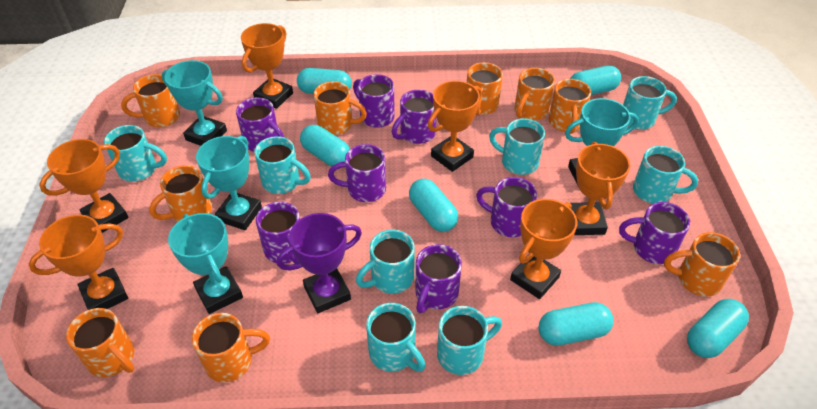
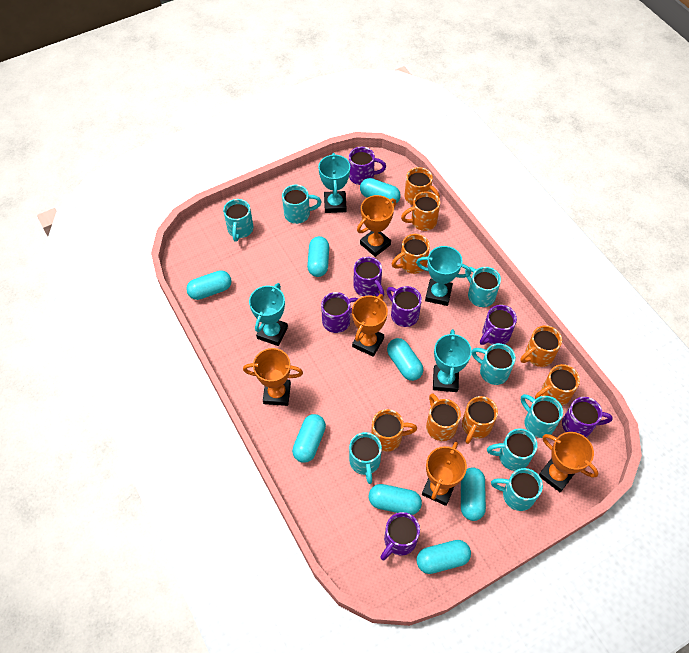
orange mug: 9 -> 8
orange trophy: 6 -> 5
purple mug: 8 -> 7
purple trophy: 1 -> 0
turquoise capsule: 6 -> 8

